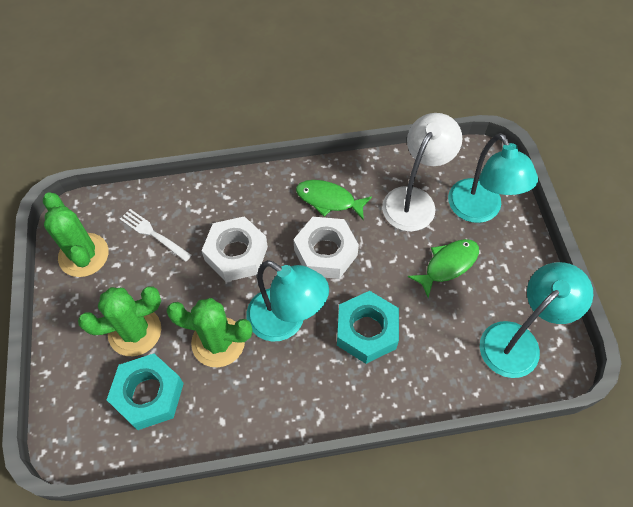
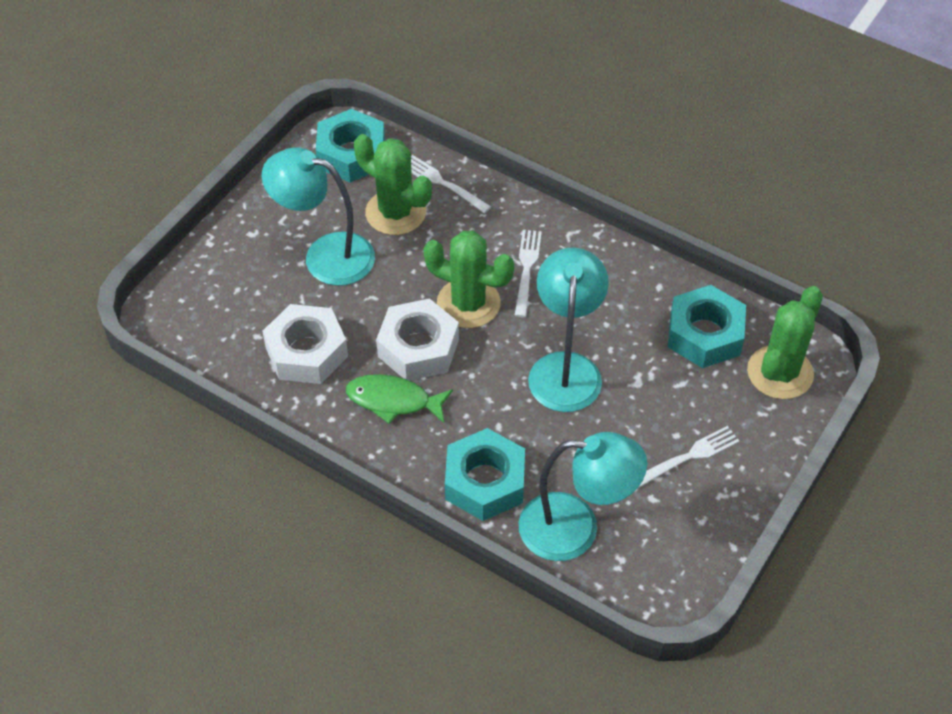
green fish: 2 -> 1
turquoise nut: 2 -> 3
white fork: 1 -> 3
white lamp: 1 -> 0

